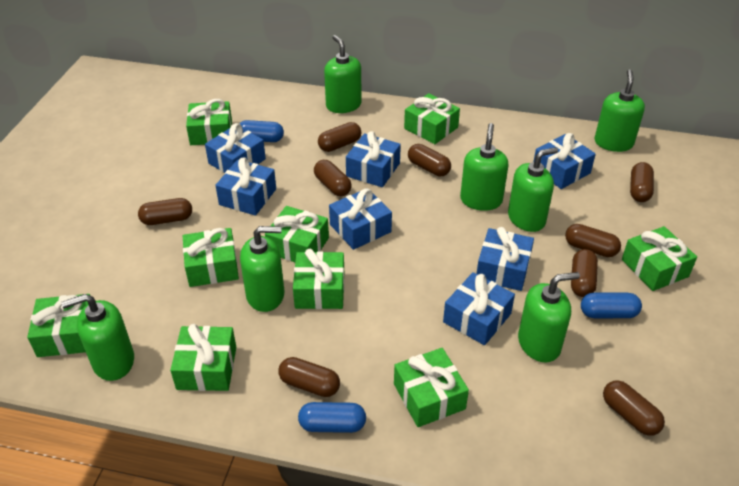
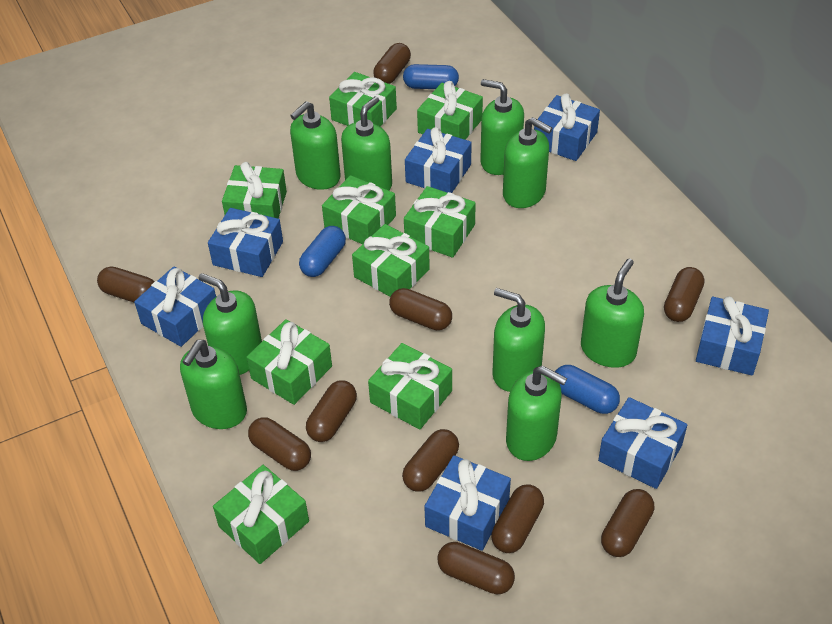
brown capsule: 9 -> 10
green soap dispenser: 7 -> 9

